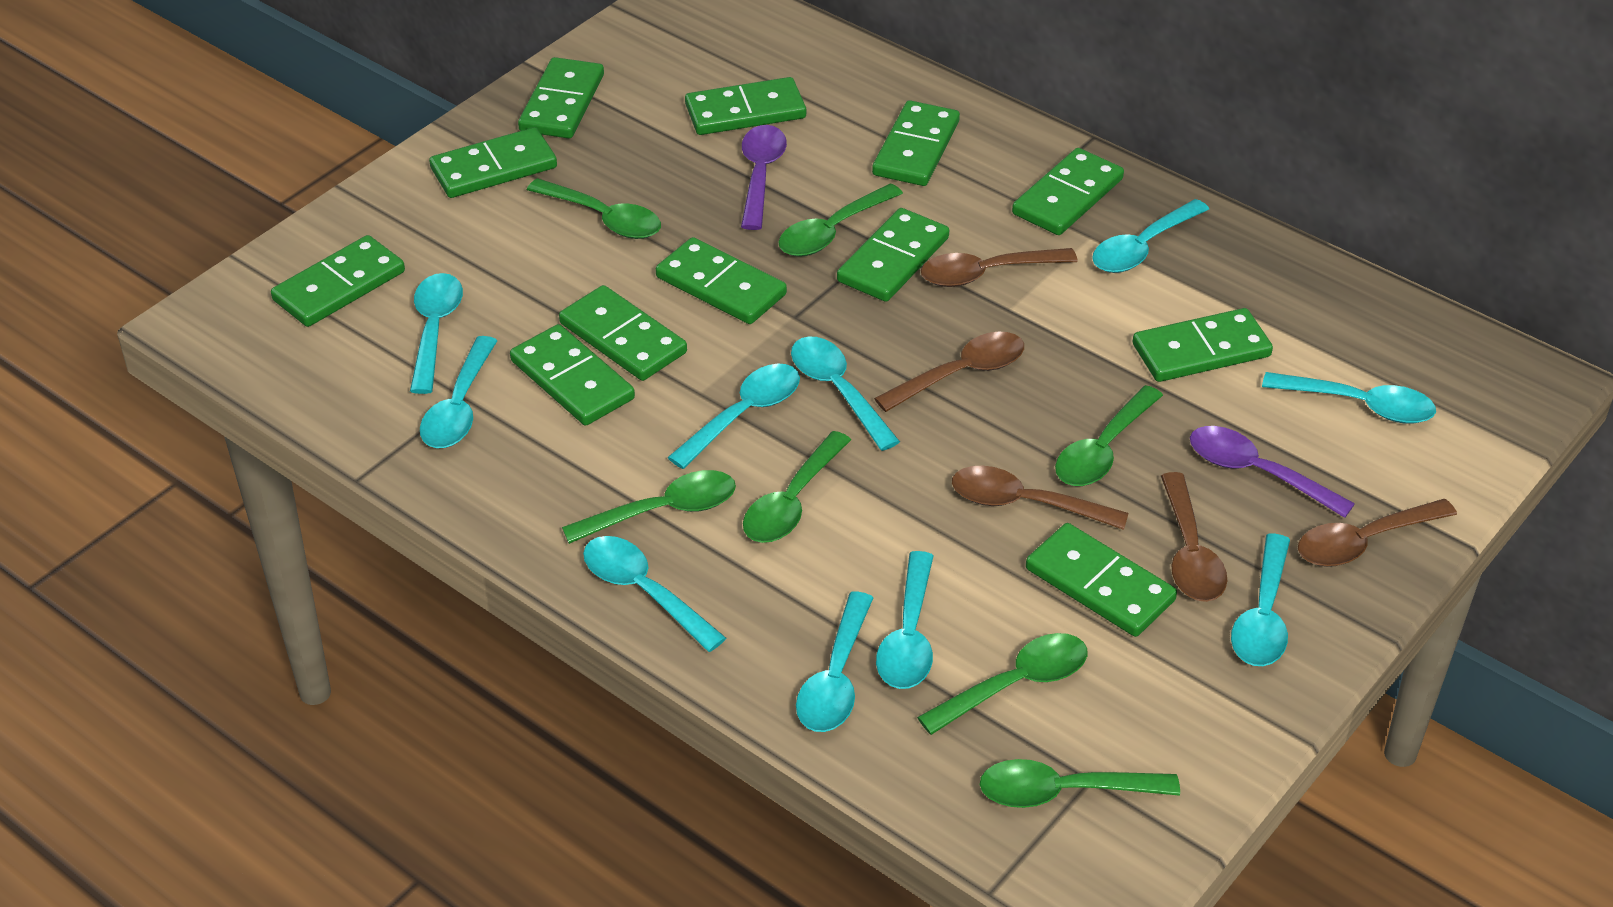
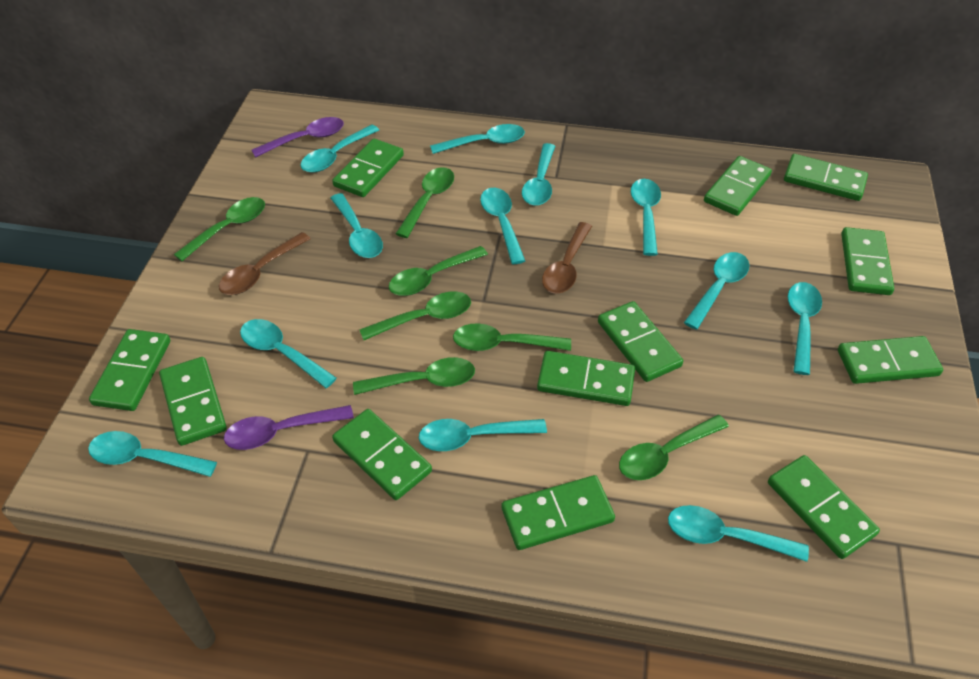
brown spoon: 5 -> 2
turquoise spoon: 10 -> 12

